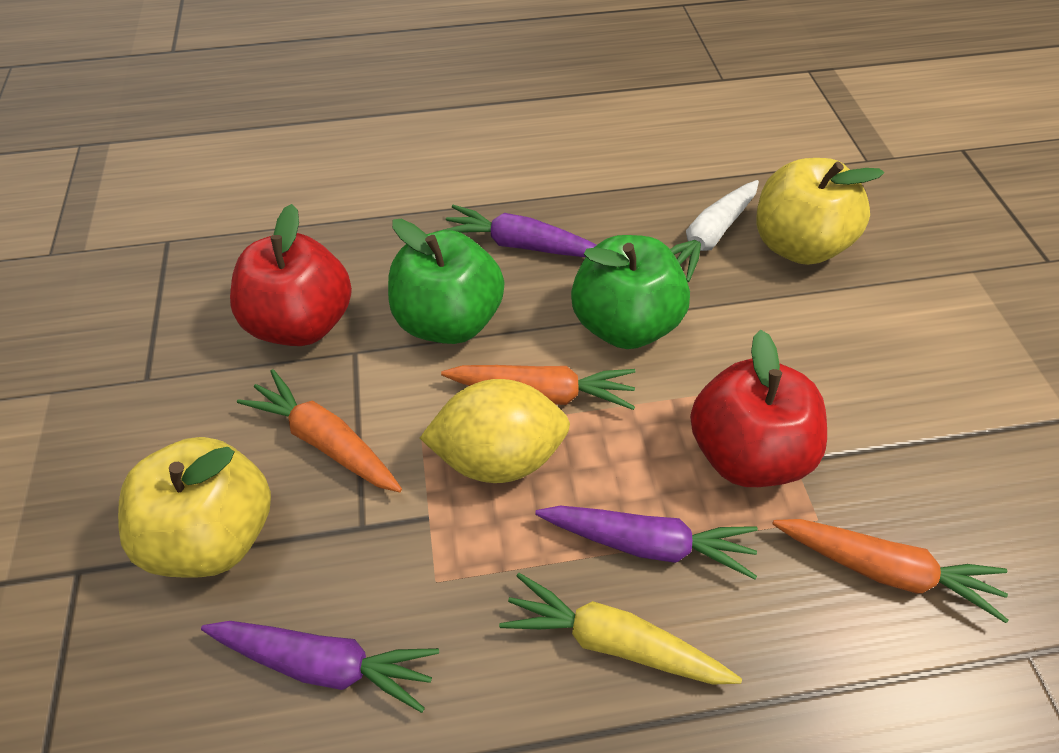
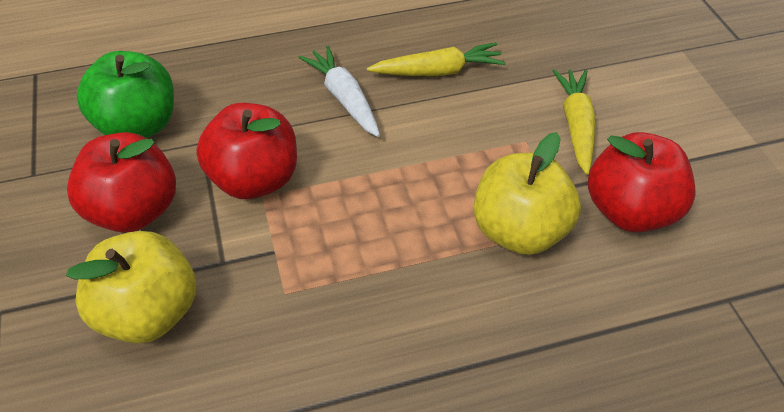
green apple: 2 -> 1
orange carrot: 3 -> 0
purple carrot: 3 -> 0
red apple: 2 -> 3
yellow carrot: 1 -> 2
yellow lemon: 1 -> 0

